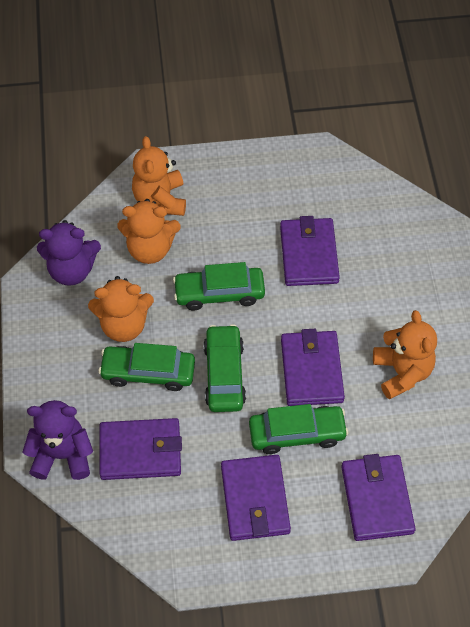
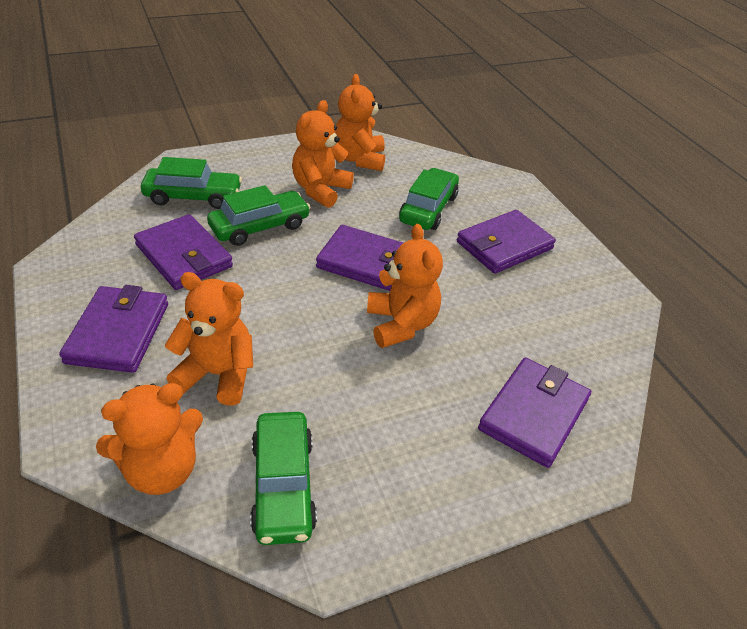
orange teddy bear: 4 -> 5
purple teddy bear: 2 -> 0

